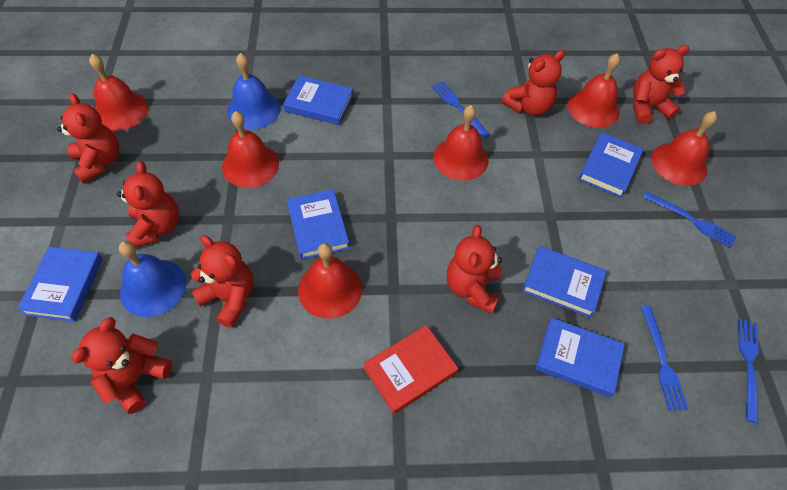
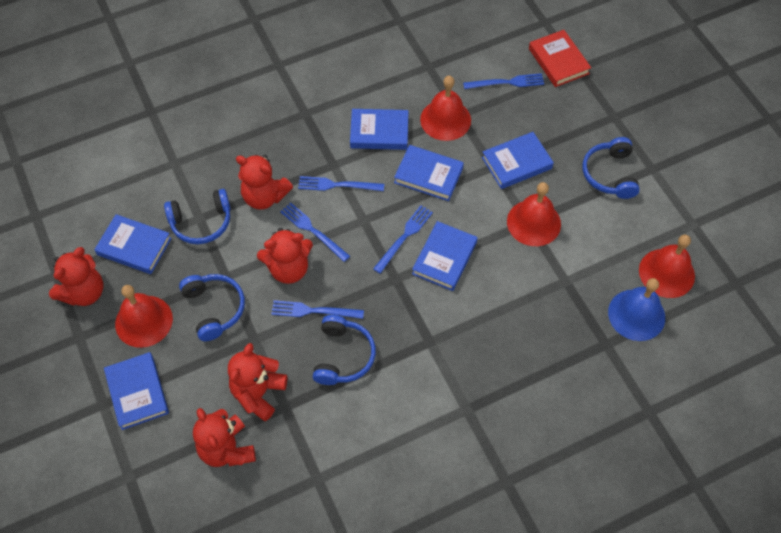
blue bell: 2 -> 1
blue fork: 4 -> 5
blue headphones: 0 -> 4
red bell: 6 -> 4
red teddy bear: 7 -> 5

